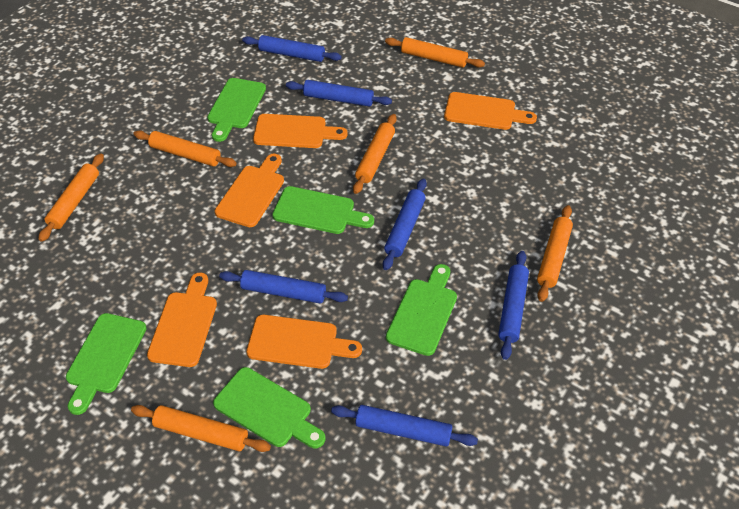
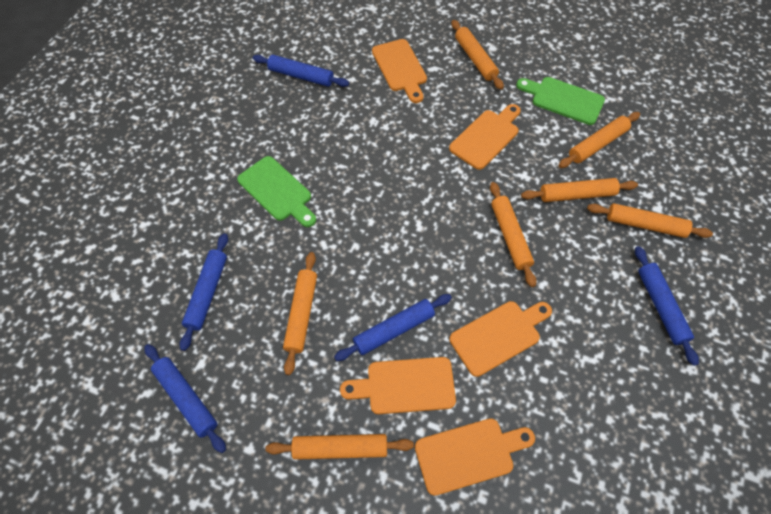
blue rolling pin: 6 -> 5
green cutting board: 5 -> 2
orange rolling pin: 6 -> 7

